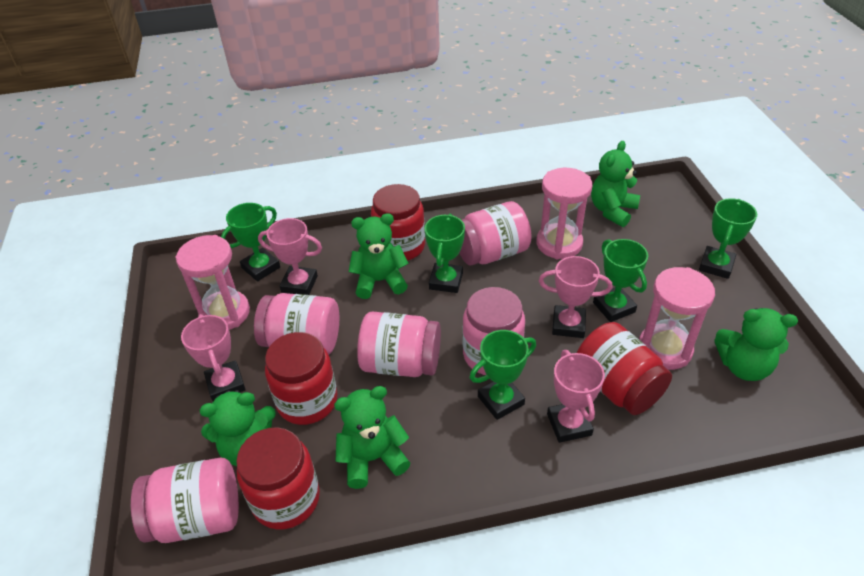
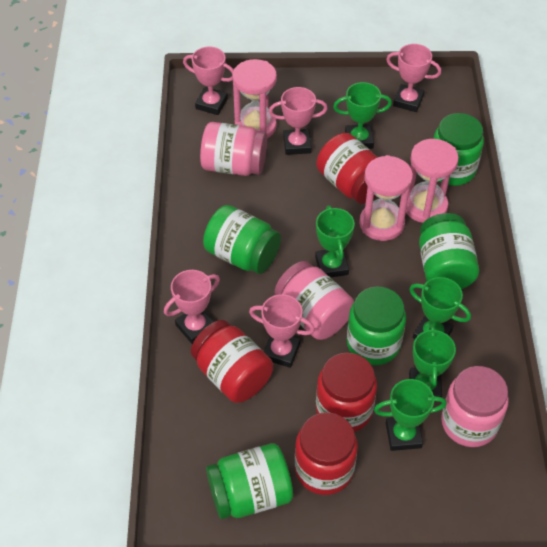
green jar: 0 -> 5
green teddy bear: 5 -> 0
pink jar: 5 -> 3
pink trophy: 4 -> 5

